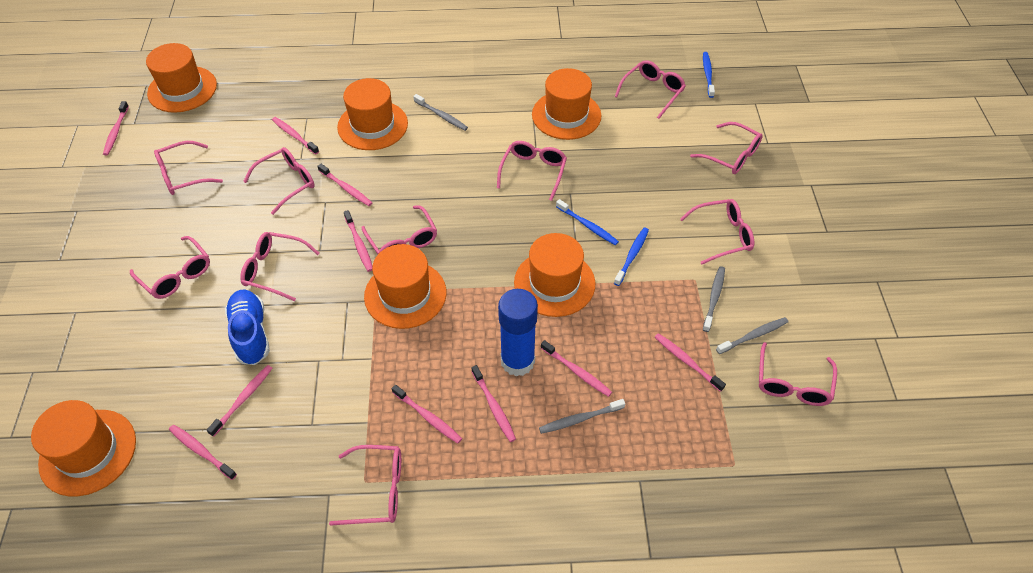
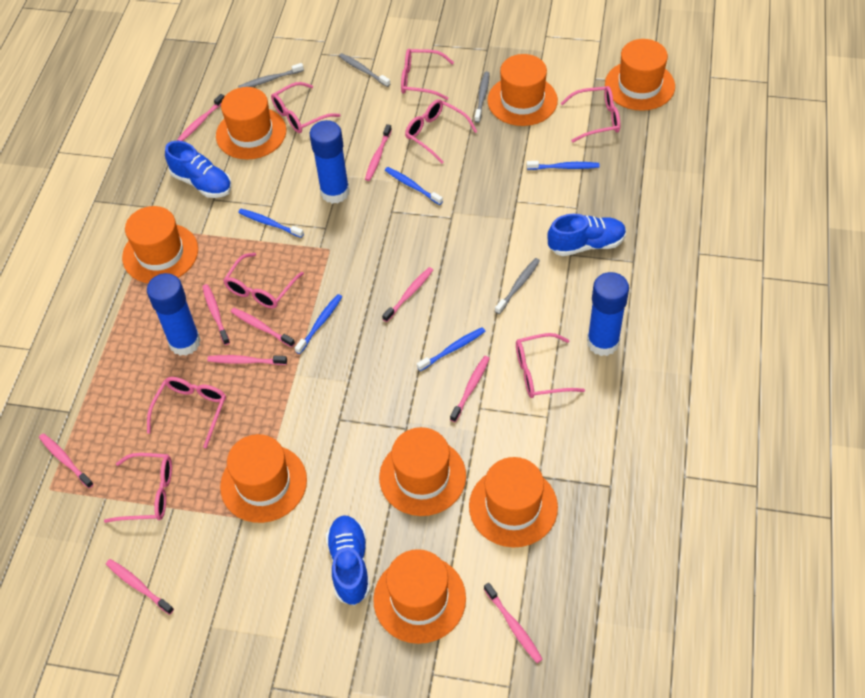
blue glue stick: 1 -> 3
blue shoe: 1 -> 3
blue toothbrush: 3 -> 5
orange hat: 6 -> 8
pink glasses: 11 -> 8

